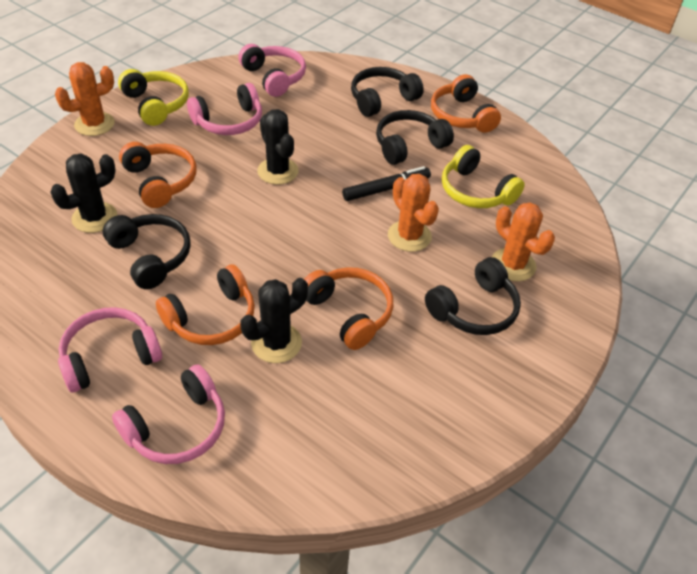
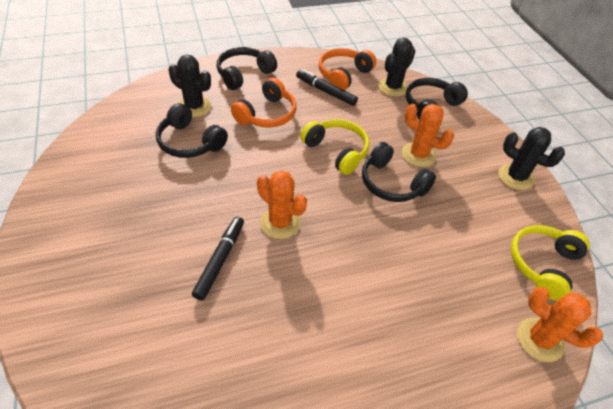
black marker: 1 -> 2
orange headphones: 4 -> 2
pink headphones: 4 -> 0

